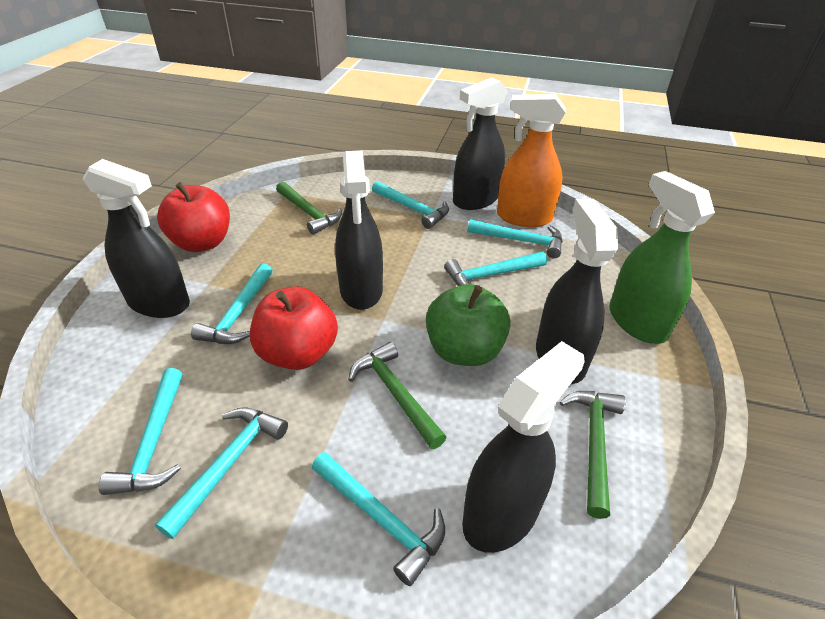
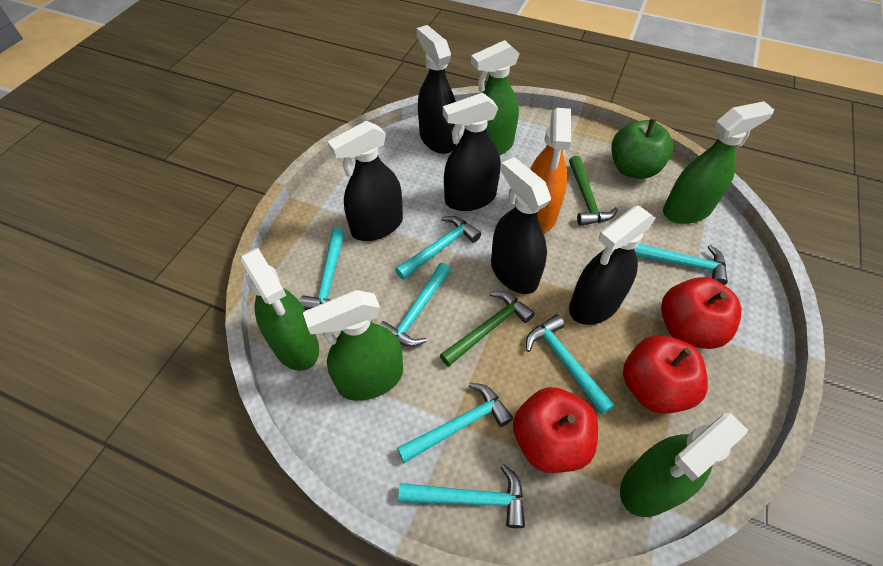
green hammer: 3 -> 2
green spray bottle: 1 -> 5
red apple: 2 -> 3

